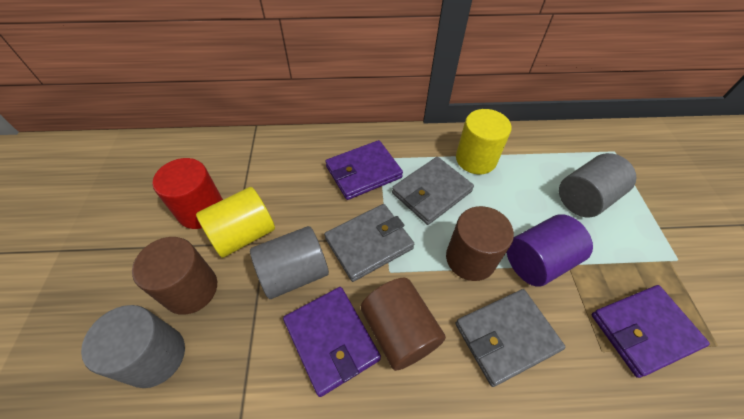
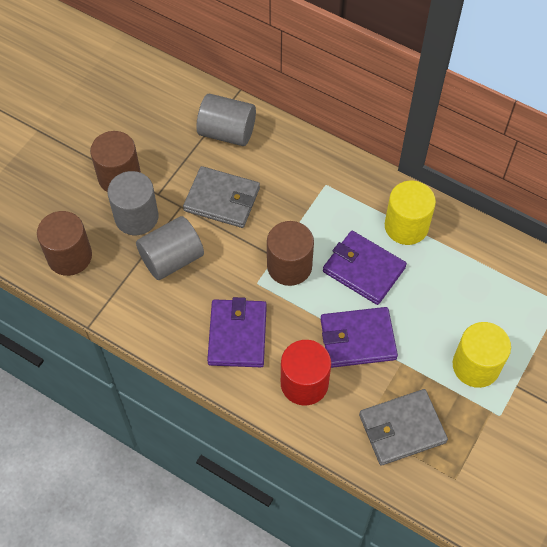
grey wallet: 3 -> 2
purple cylinder: 1 -> 0

